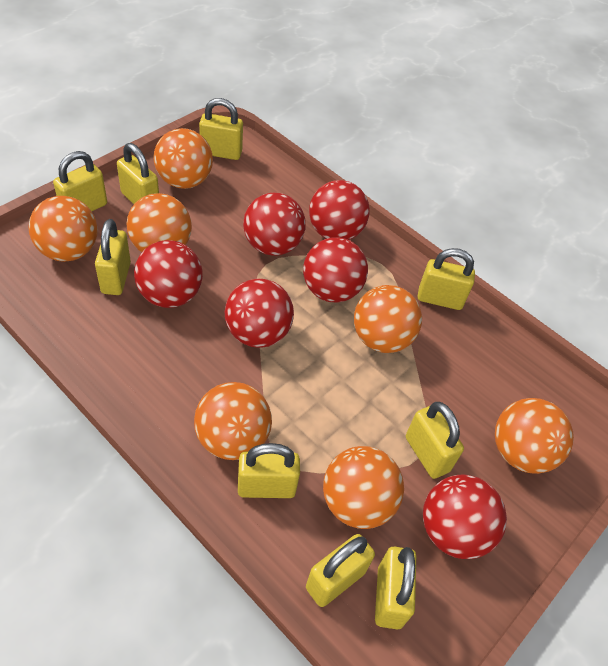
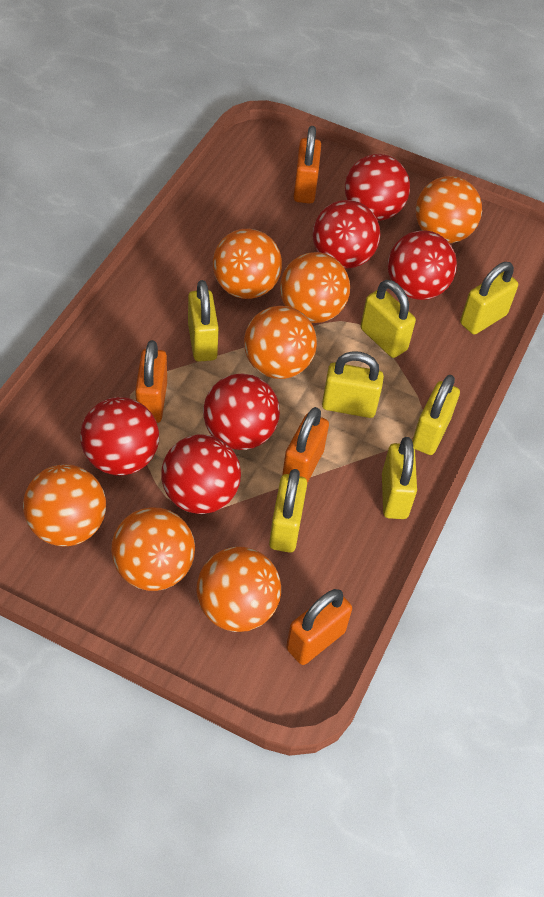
orange padlock: 0 -> 4
yellow padlock: 9 -> 7

